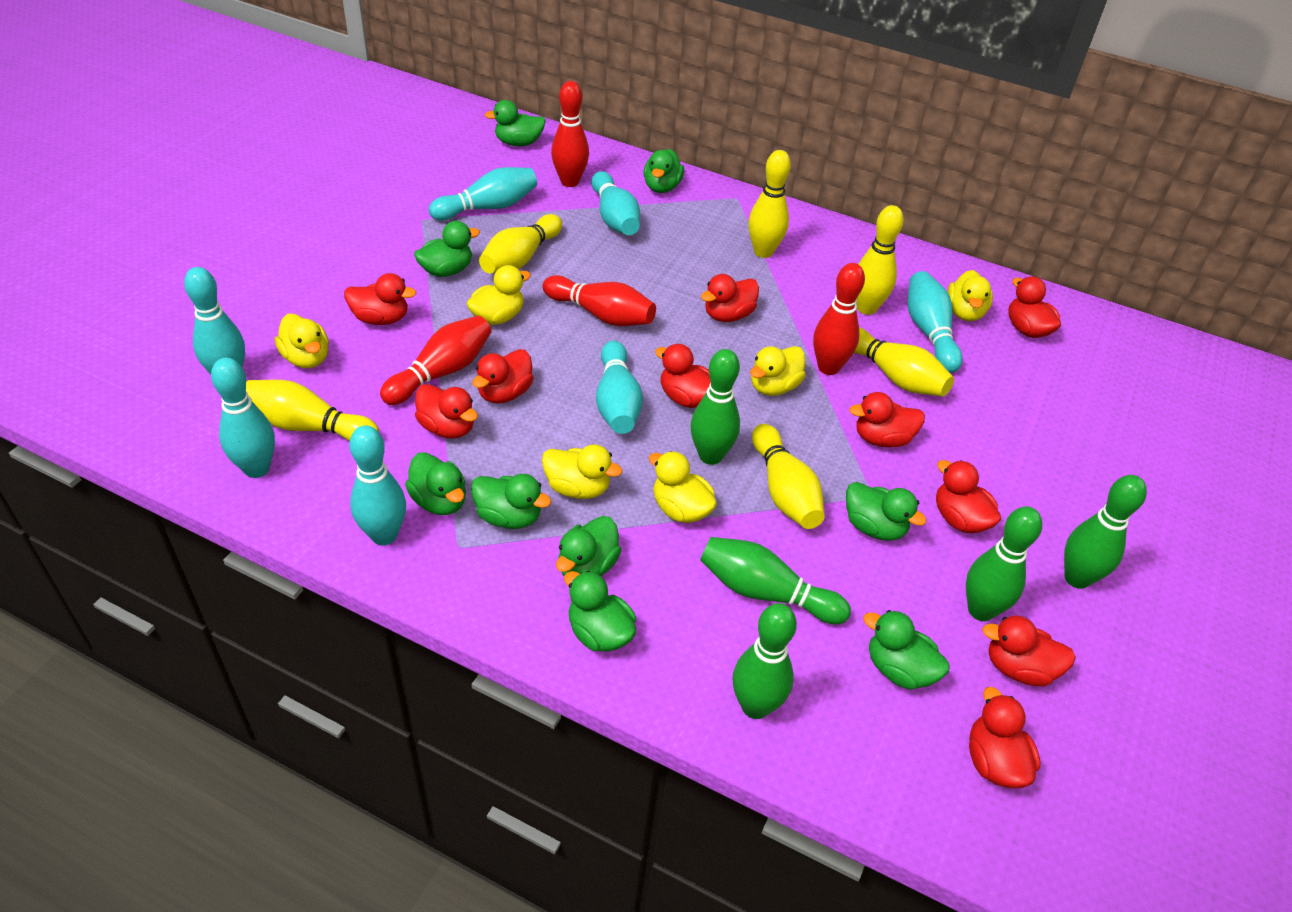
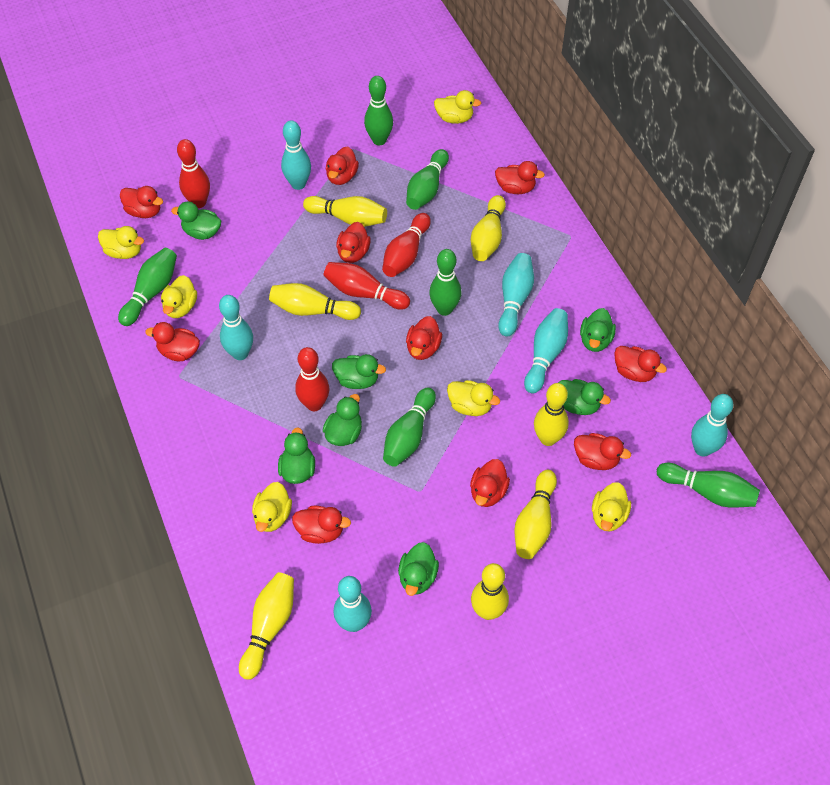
green bowling pin: 5 -> 6
green duck: 9 -> 7
turquoise bowling pin: 7 -> 6
yellow bowling pin: 6 -> 7

